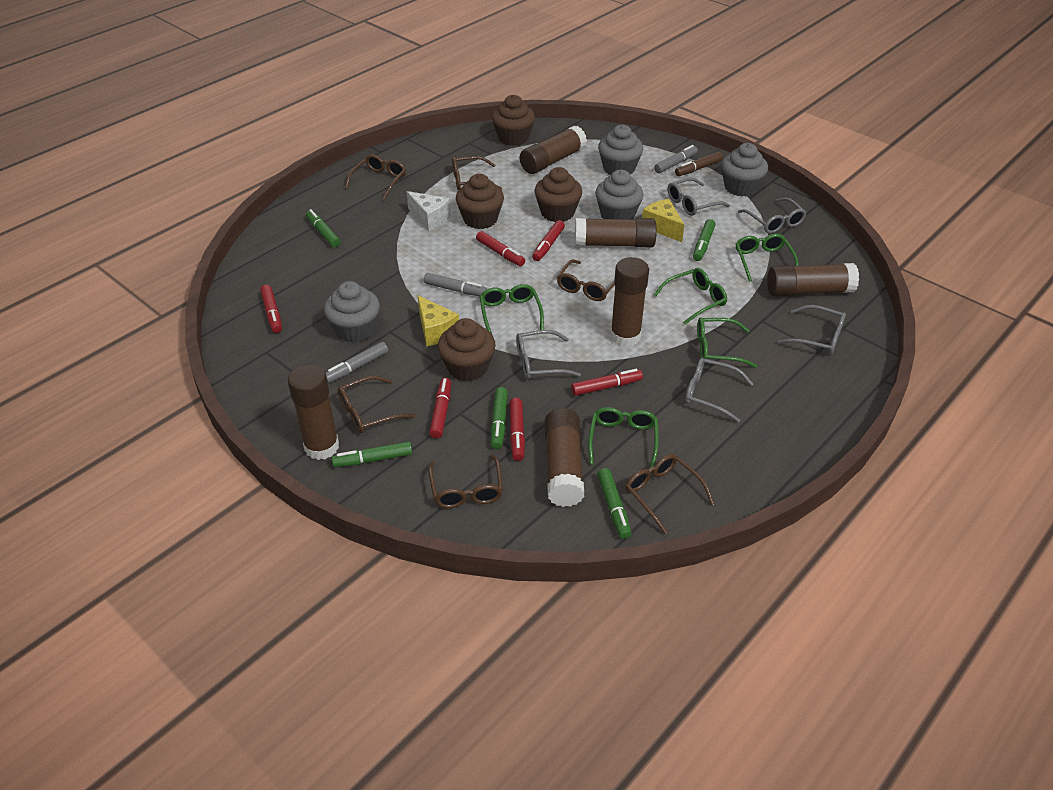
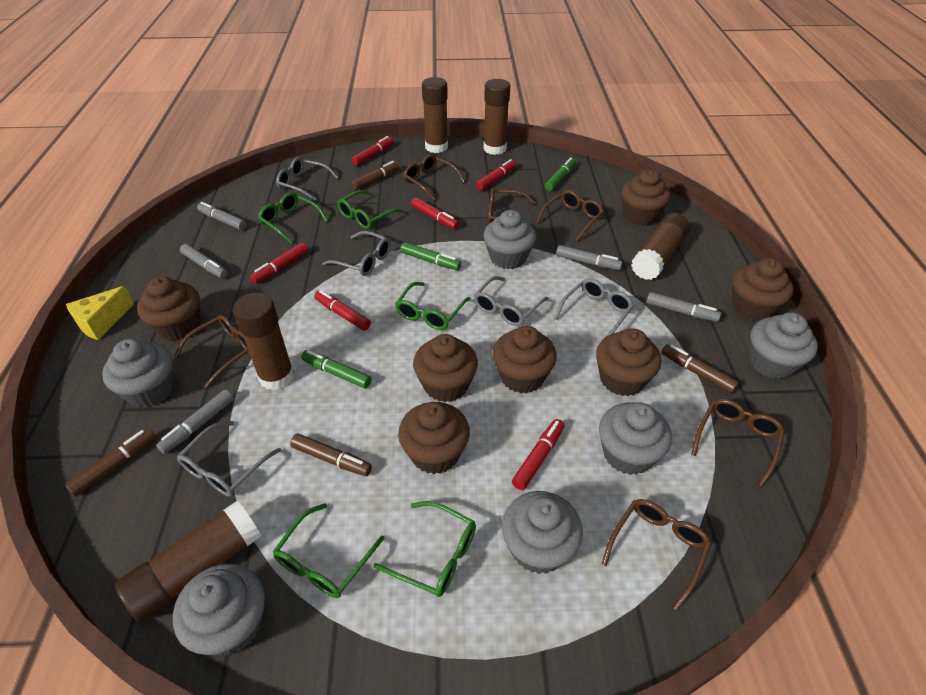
brown cupcake: 4 -> 7
brown glue stick: 6 -> 5
brown marker: 1 -> 4
green marker: 5 -> 3
grey cupcake: 4 -> 6
grey marker: 3 -> 5
white cheese: 1 -> 0
yellow cheese: 2 -> 1

